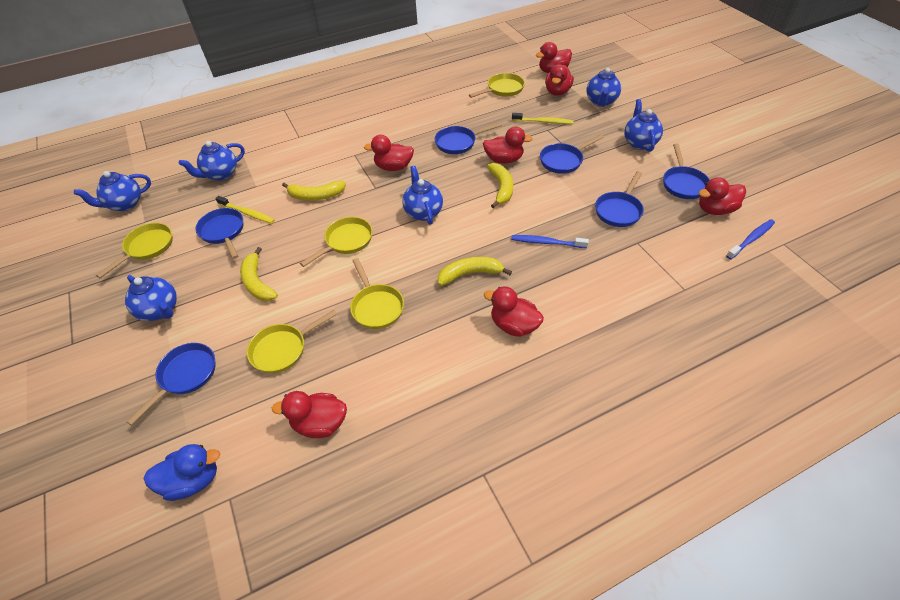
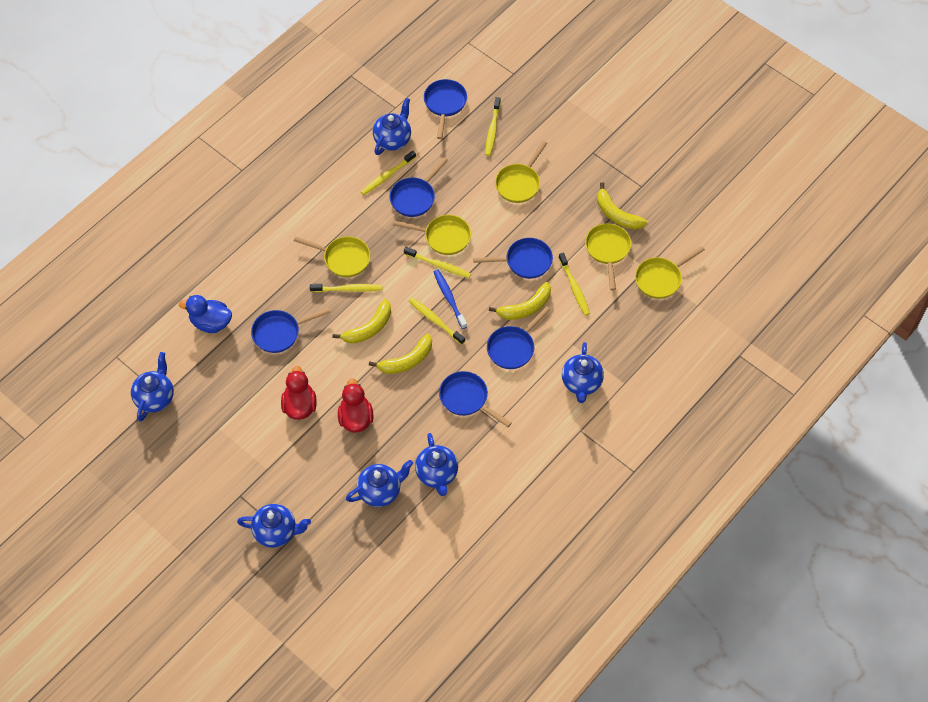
blue toothbrush: 2 -> 1
red duck: 7 -> 2
yellow toothbrush: 2 -> 6

